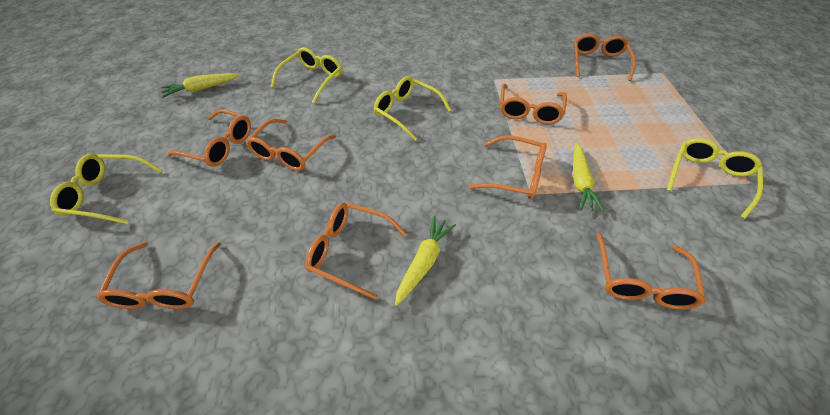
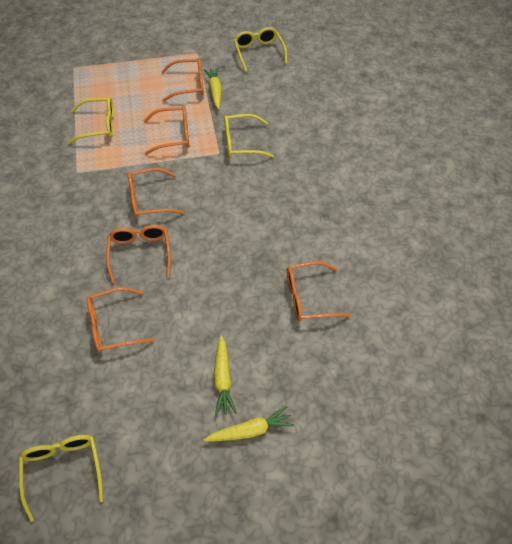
orange glasses: 8 -> 6

